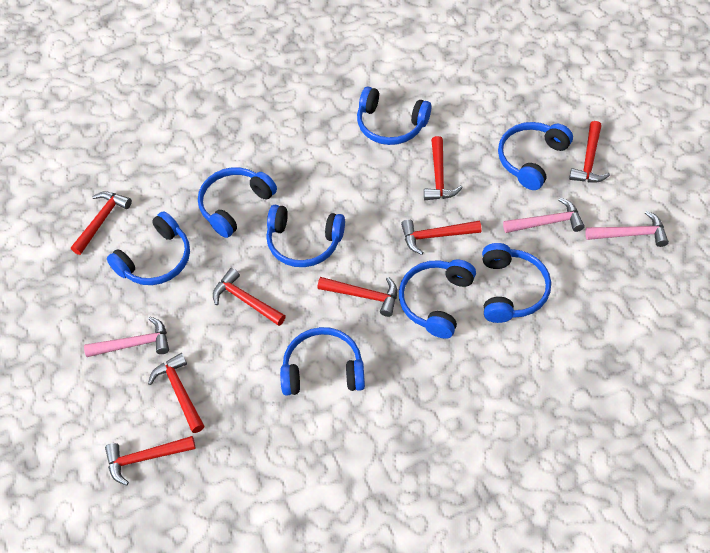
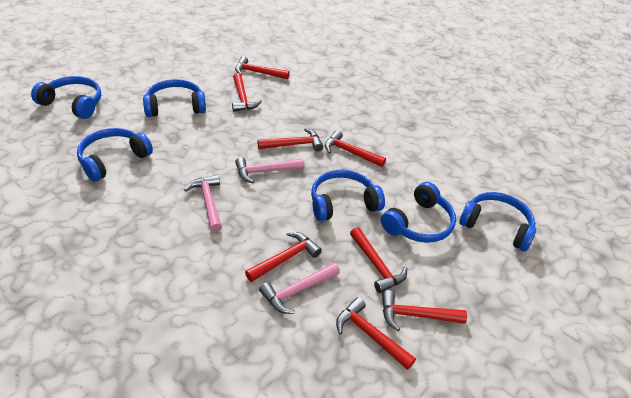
blue headphones: 8 -> 6

